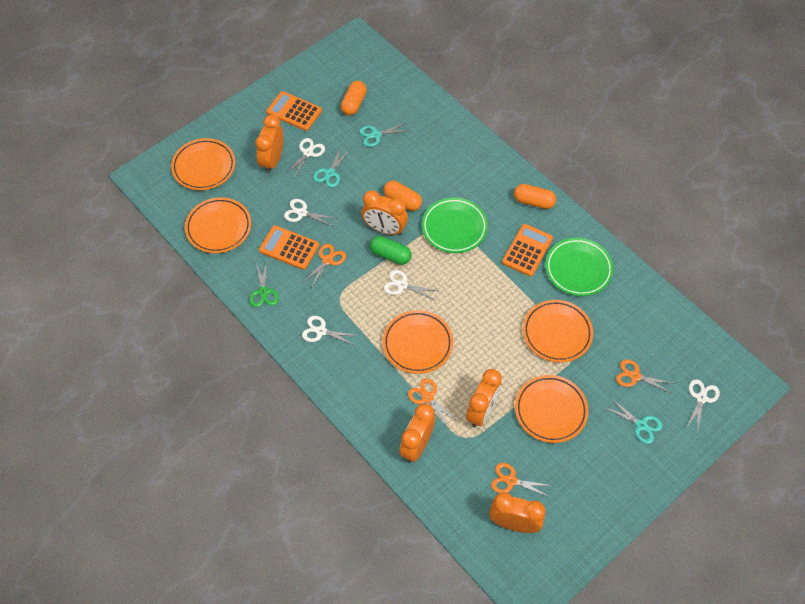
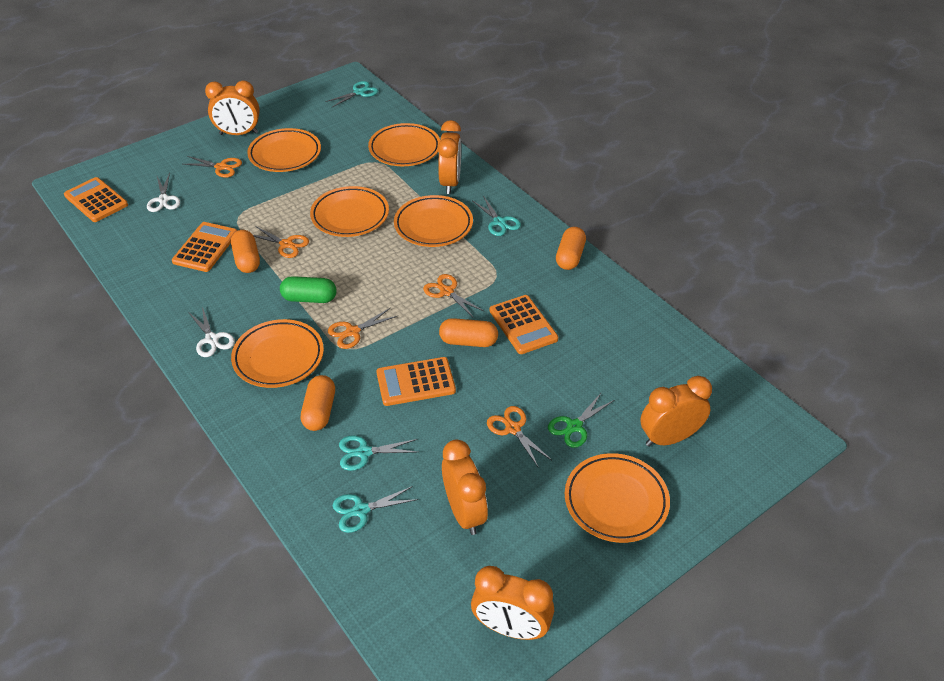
green plate: 2 -> 0
orange calculator: 3 -> 4
orange capsule: 3 -> 4
orange plate: 5 -> 6
orange scissors: 4 -> 5
turquoise scissors: 3 -> 4
white scissors: 5 -> 2

